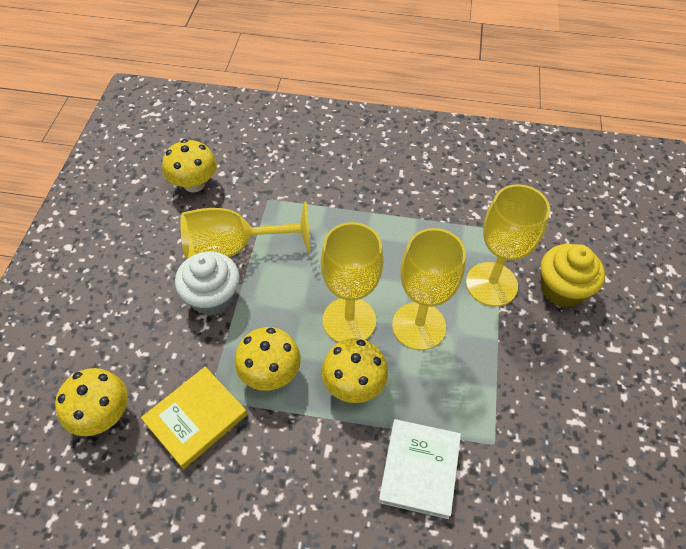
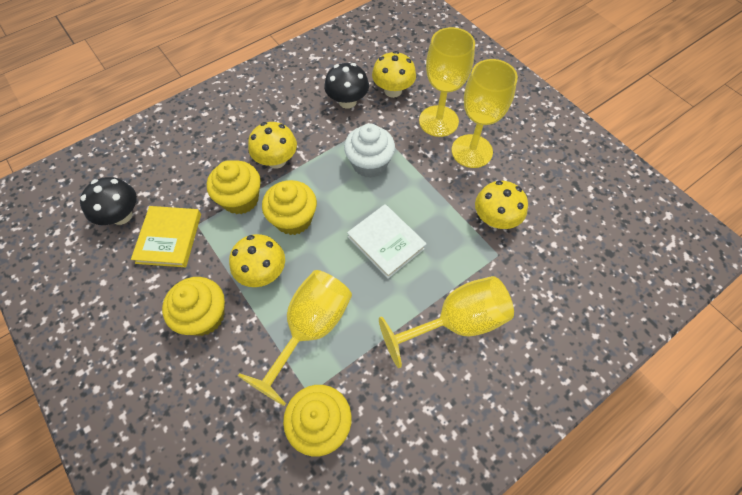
black mushroom: 0 -> 2
yellow cupcake: 1 -> 4

